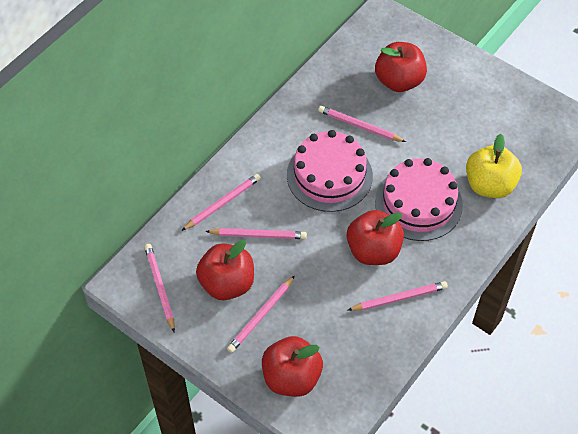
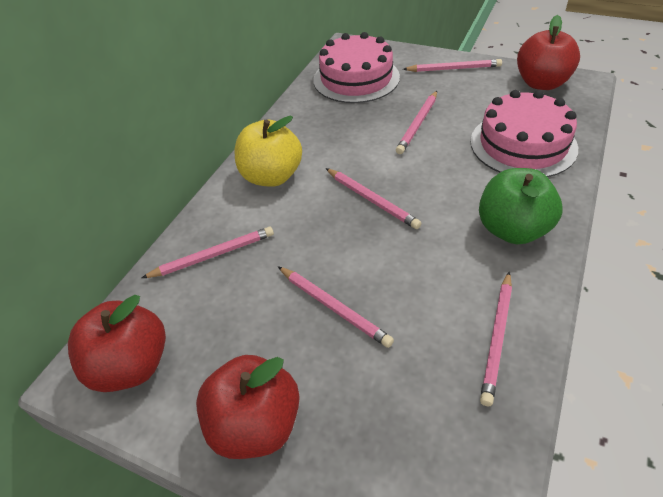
green apple: 0 -> 1
red apple: 4 -> 3

